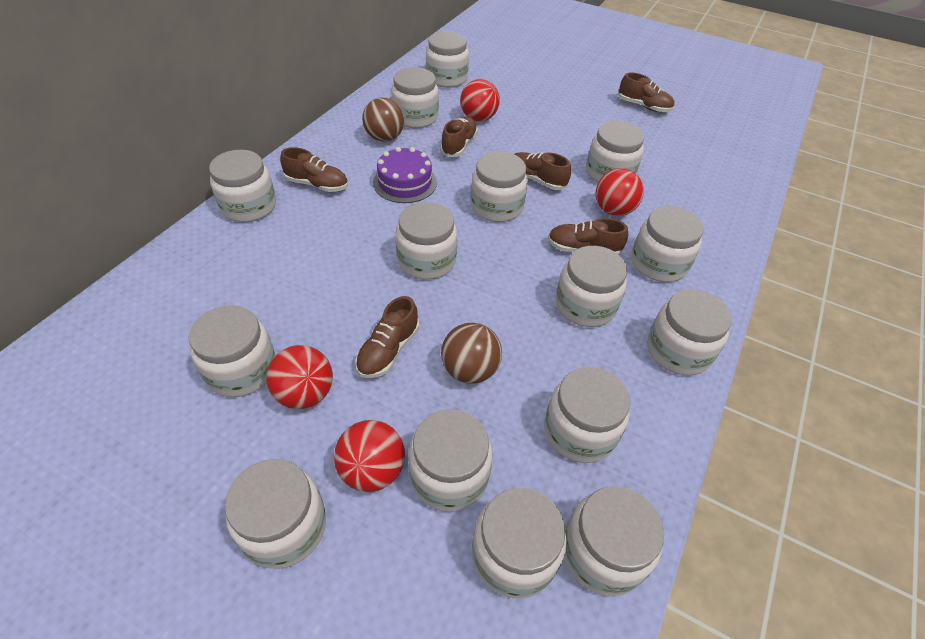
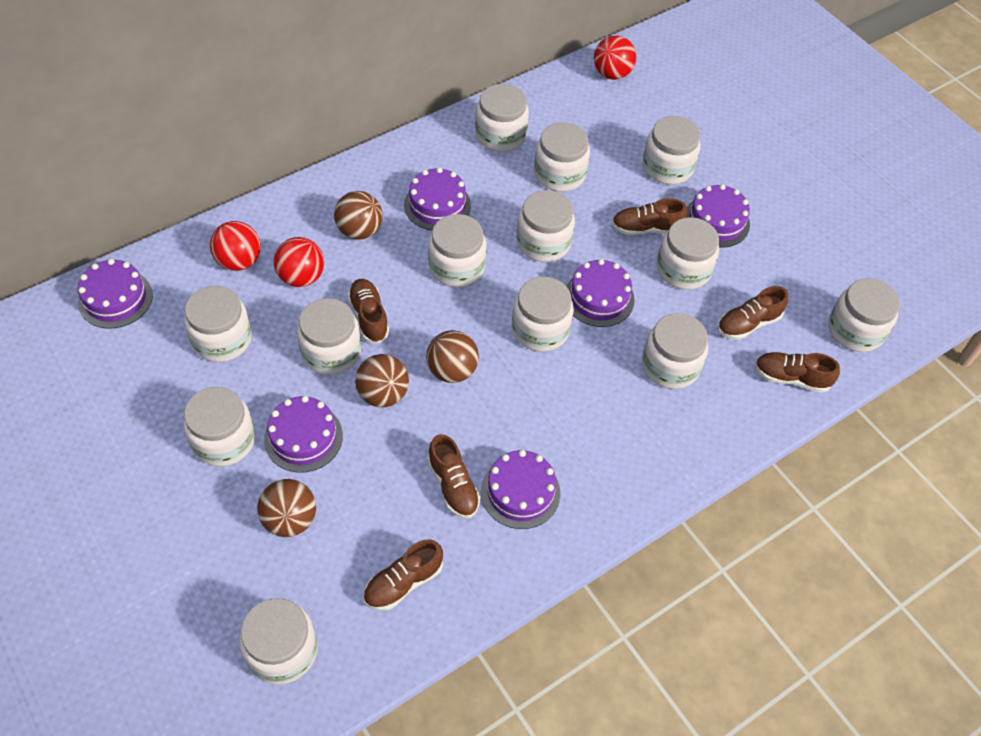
brown ball: 2 -> 4
purple cake: 1 -> 6
red ball: 4 -> 3
white jar: 15 -> 13

